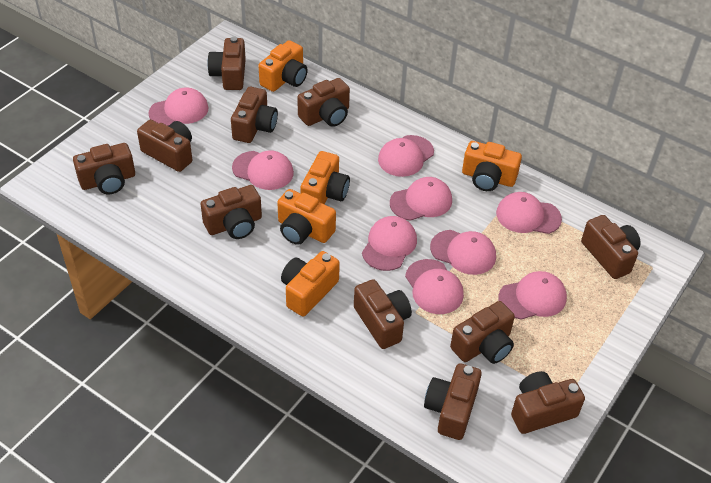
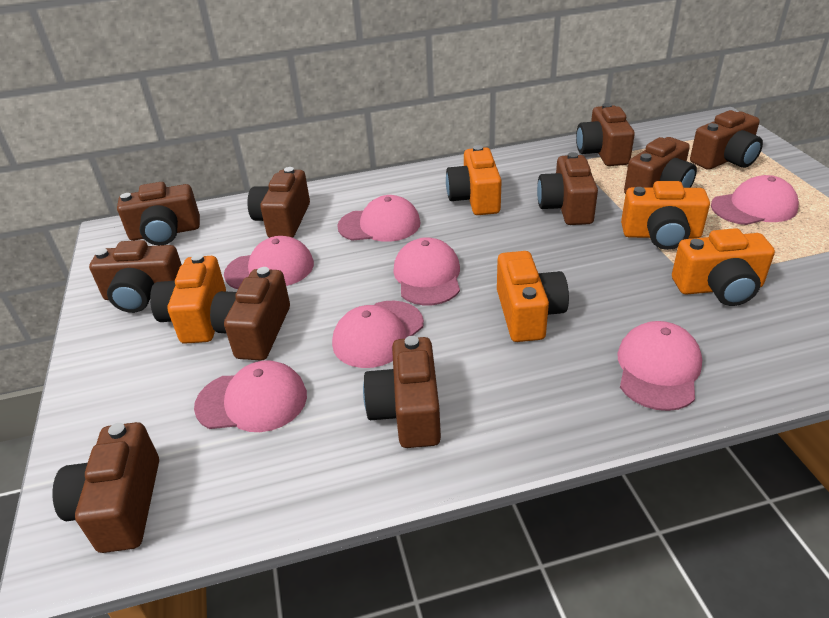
brown camera: 11 -> 10
pink cap: 9 -> 7

